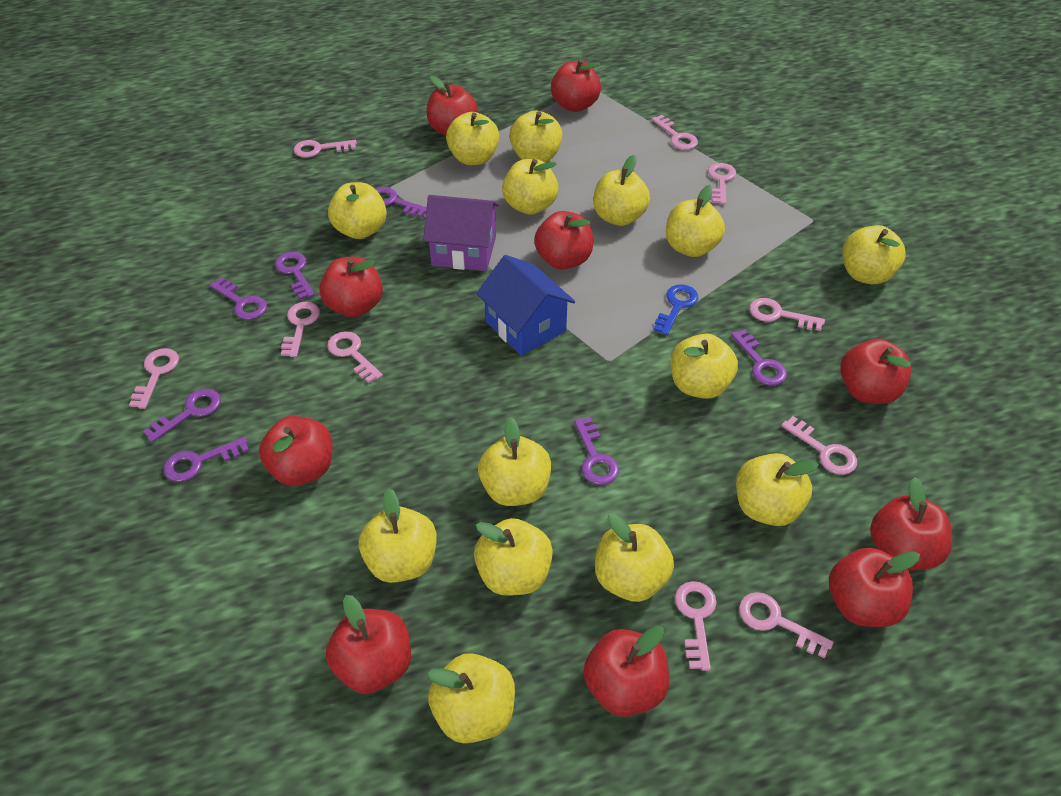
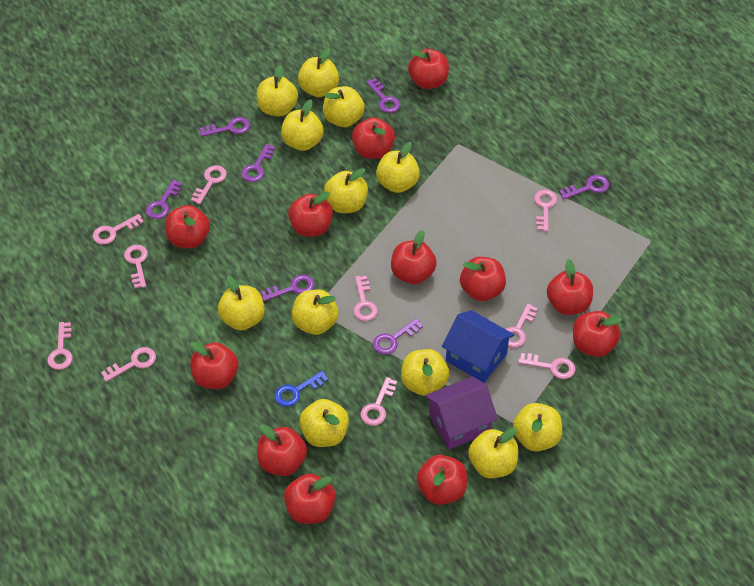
red apple: 10 -> 12
yellow apple: 14 -> 12

